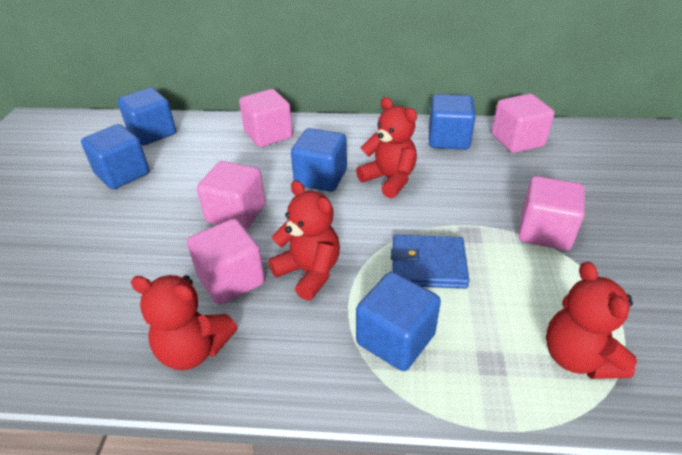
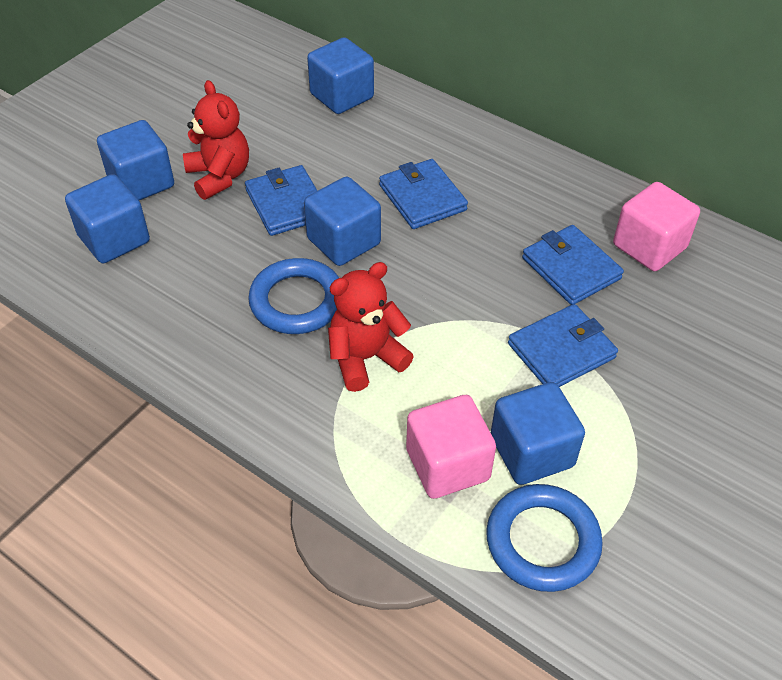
blue ring: 0 -> 2
blue wallet: 1 -> 4
pink cube: 5 -> 2
red teddy bear: 4 -> 2

